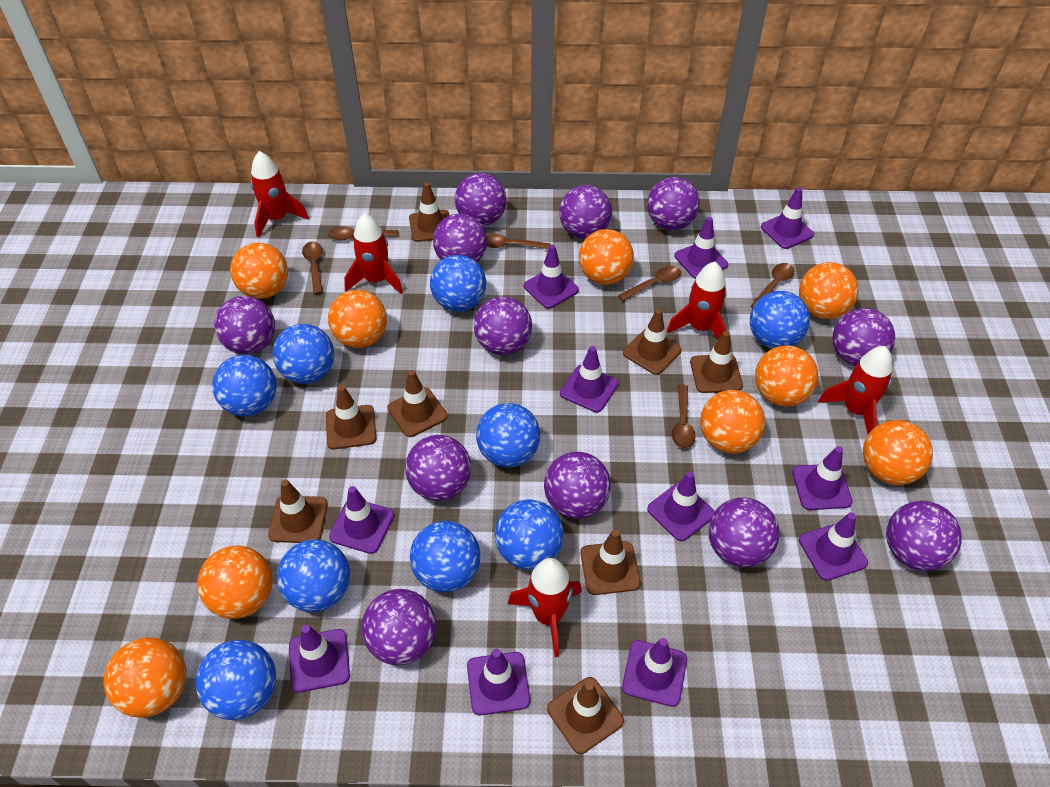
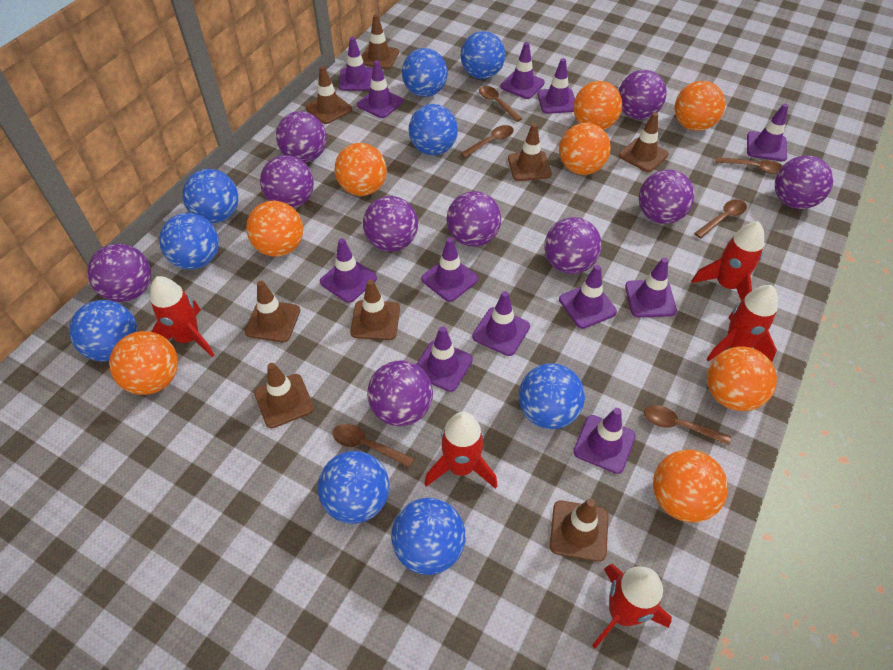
orange ball: 9 -> 8
purple ball: 12 -> 10
purple traffic cone: 11 -> 12

